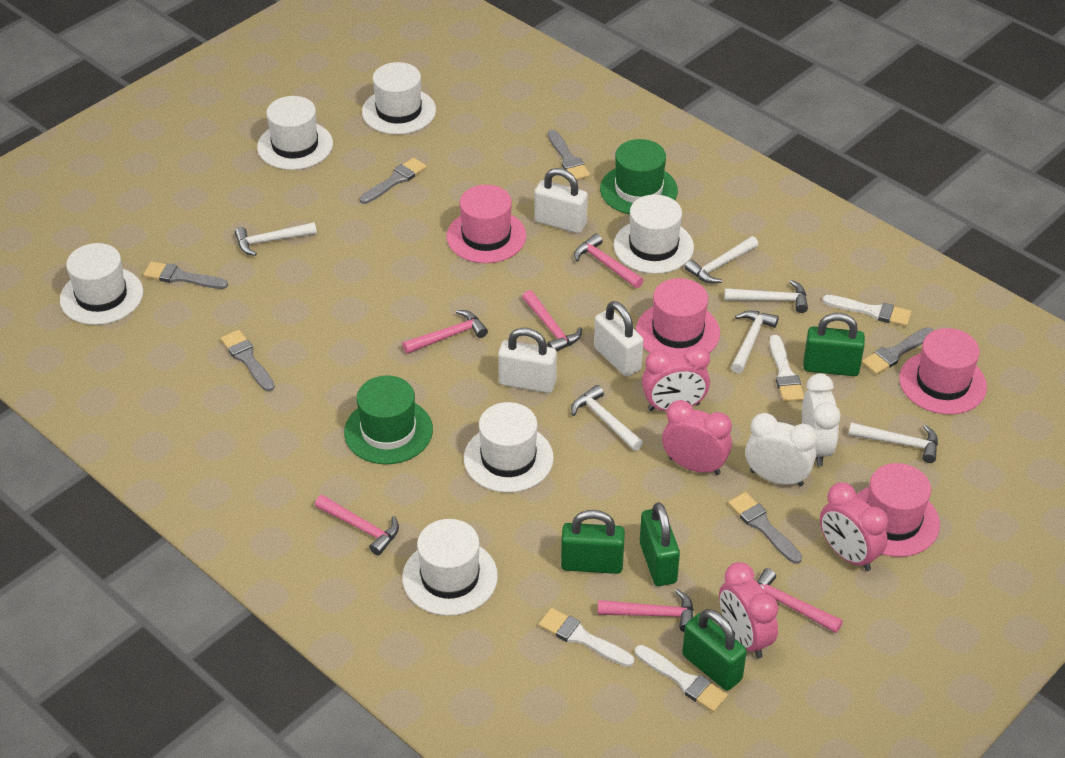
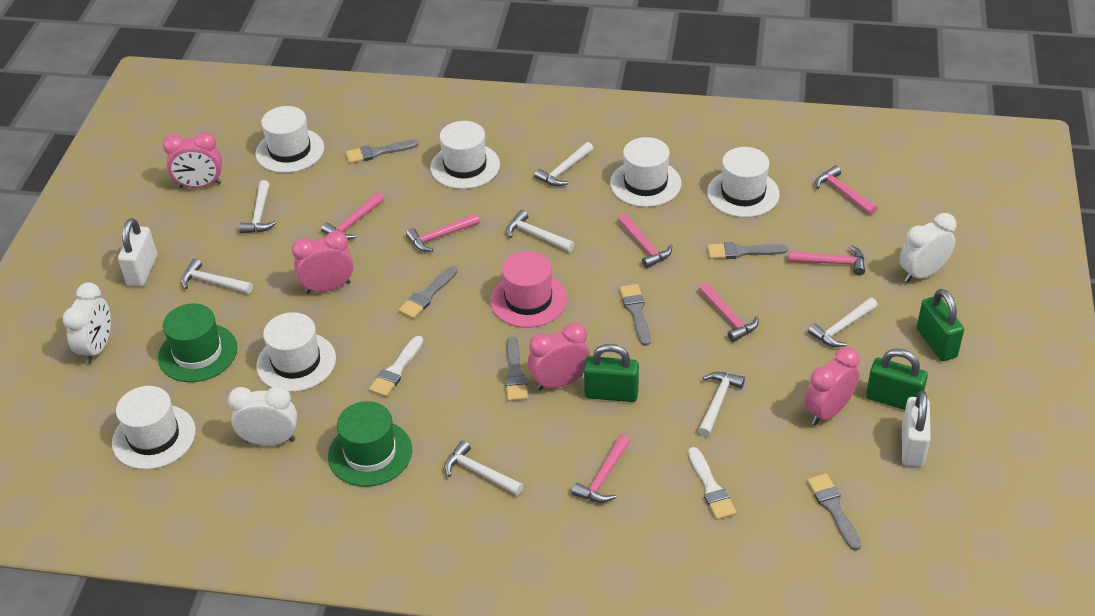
green padlock: 4 -> 3
pink hammer: 6 -> 7
pink hat: 4 -> 1
white brush: 4 -> 2
white clock: 2 -> 3
white hammer: 6 -> 7
white padlock: 3 -> 2

